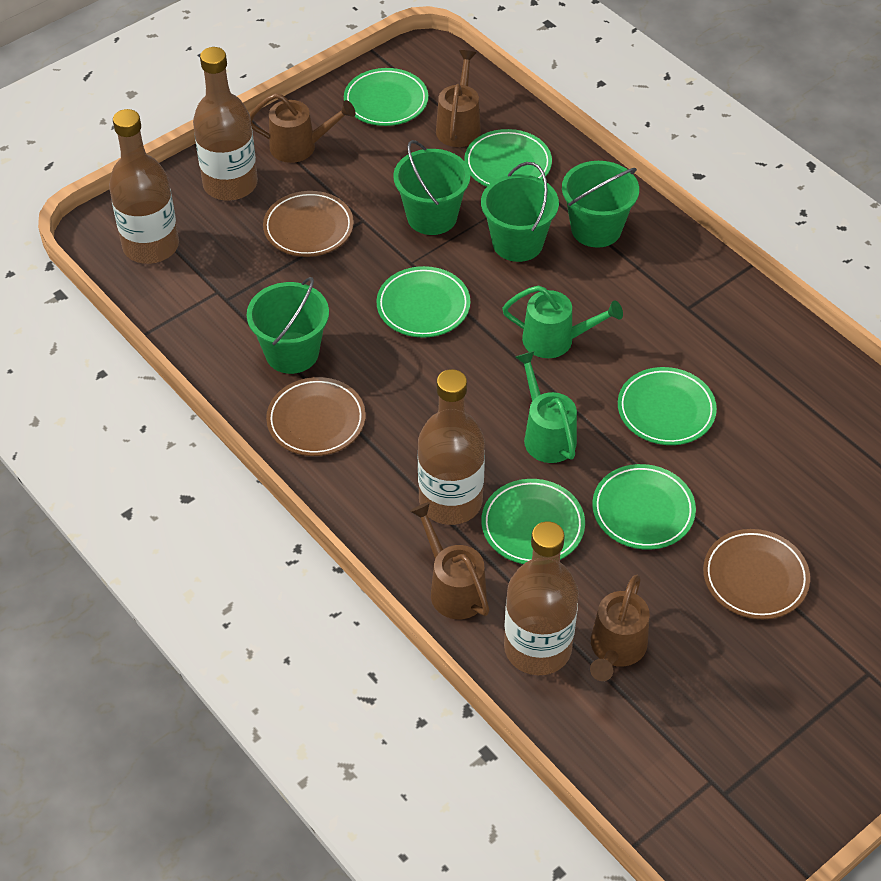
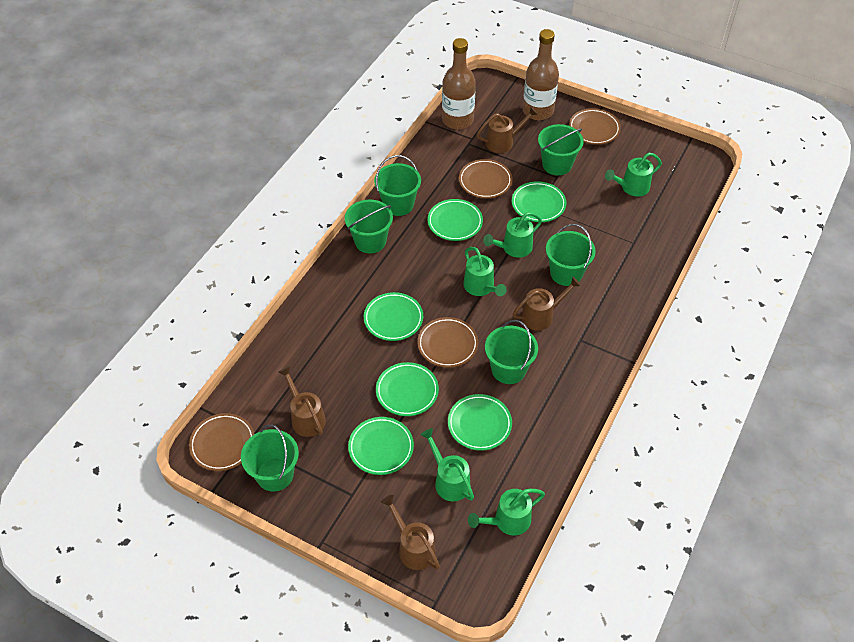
brown bottle: 4 -> 2
brown plate: 3 -> 4
green bucket: 4 -> 6
green watering can: 2 -> 5

